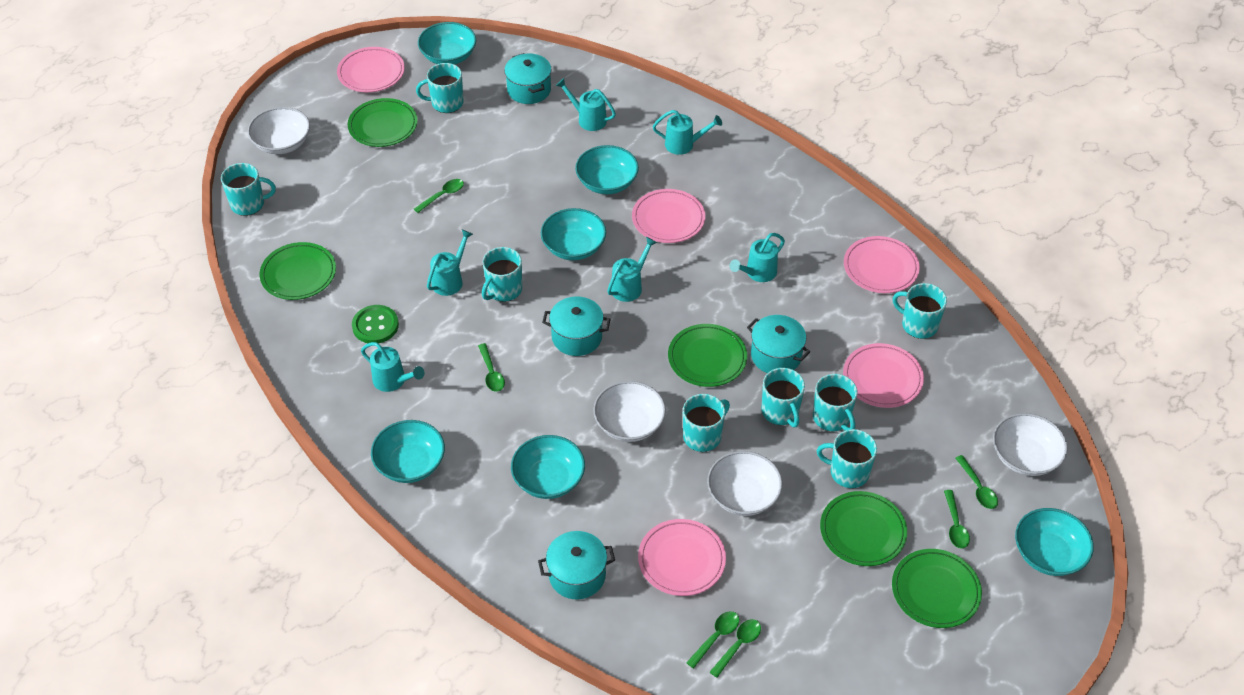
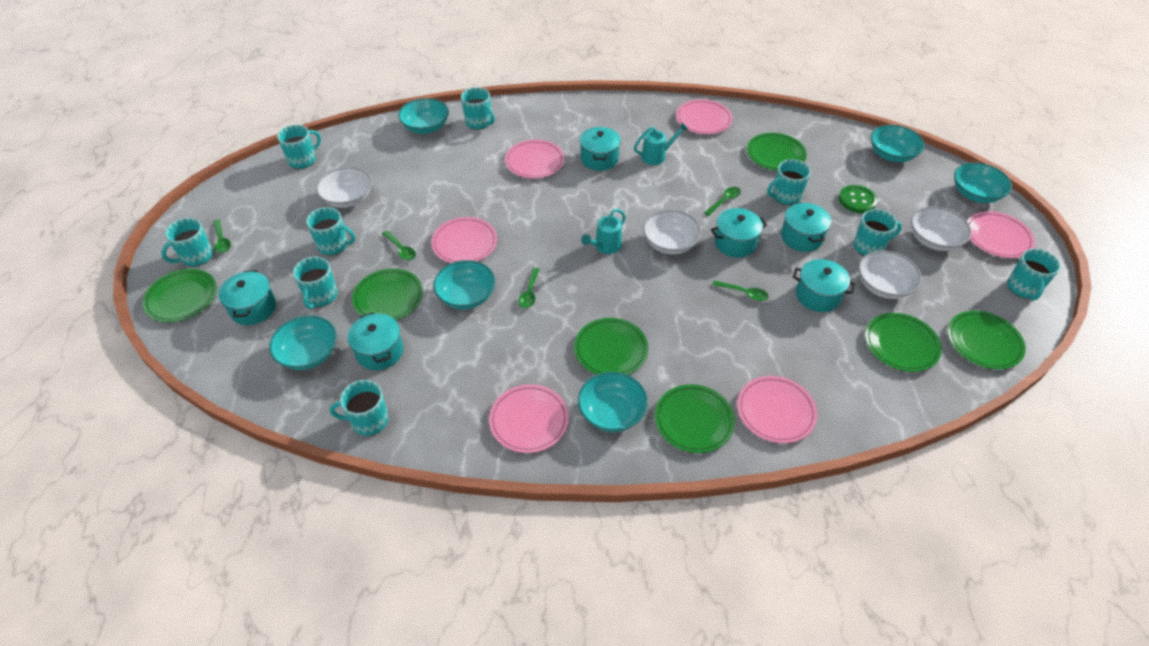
green plate: 5 -> 7
green spoon: 6 -> 5
pink plate: 5 -> 6
turquoise mug: 8 -> 9
turquoise pot: 4 -> 6
turquoise watering can: 6 -> 2

